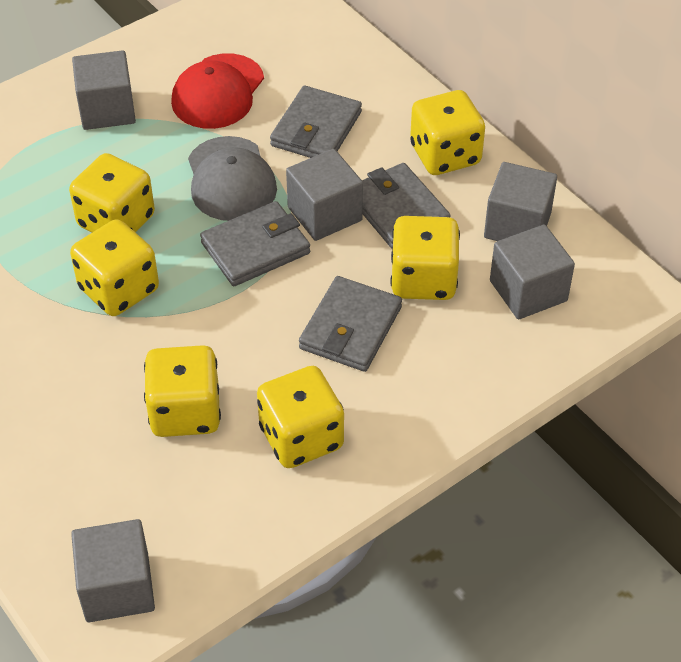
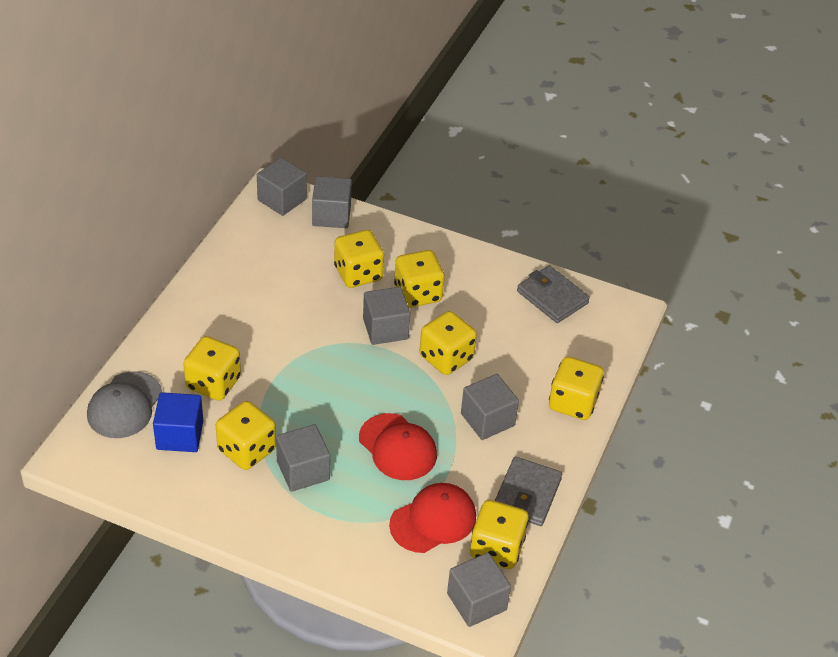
blue cube: 0 -> 1
grey cube: 5 -> 6
grey wallet: 4 -> 2
red cap: 1 -> 2
yellow dice: 6 -> 7

